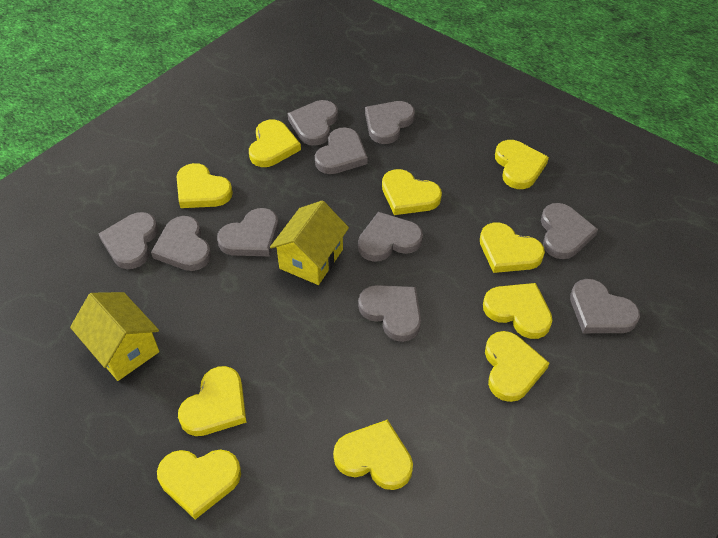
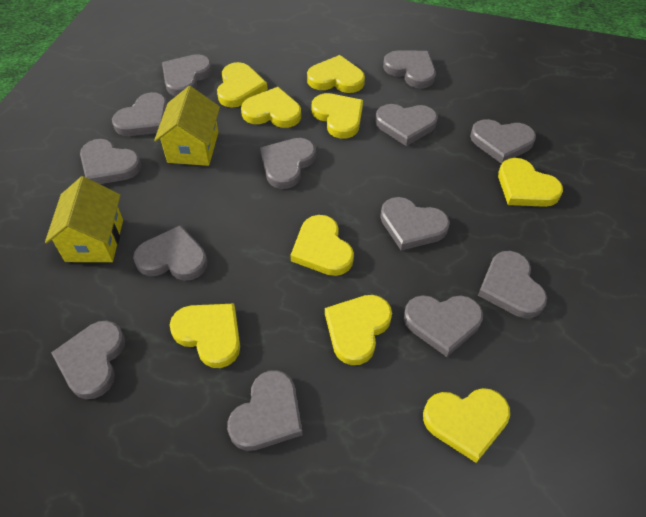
grey heart: 10 -> 13
yellow heart: 10 -> 9

